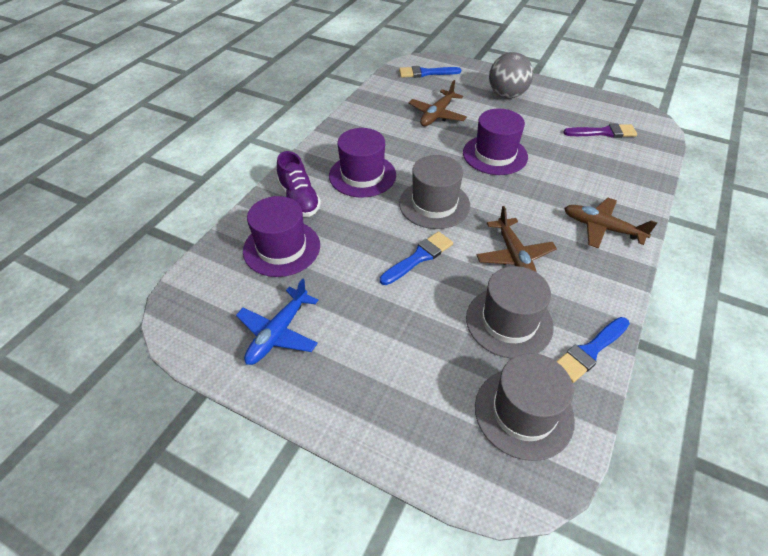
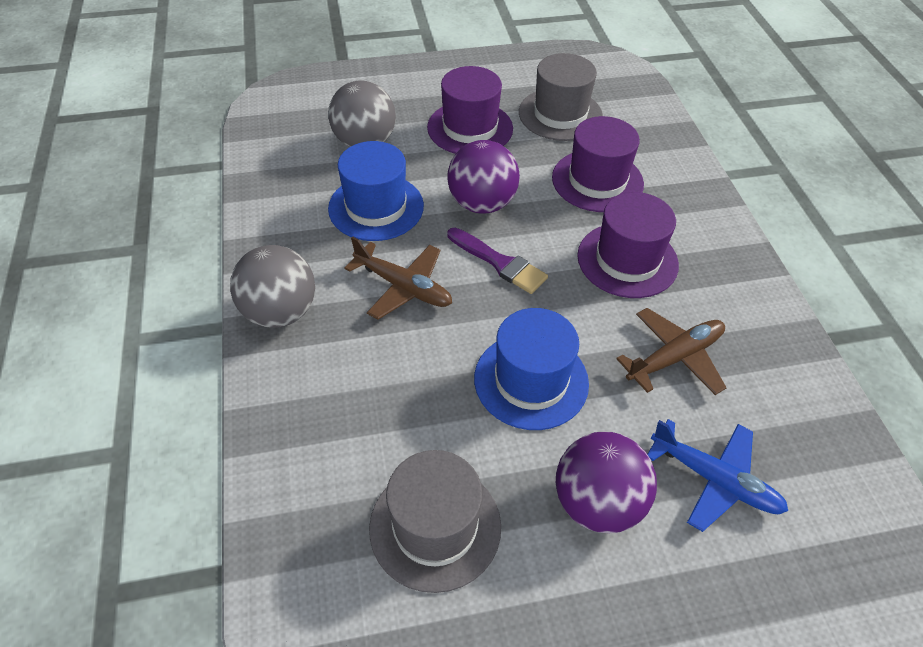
blue brush: 3 -> 0
blue hat: 0 -> 2
brown plane: 3 -> 2
grey ball: 1 -> 2
grey hat: 3 -> 2
purple ball: 0 -> 2
purple shoe: 1 -> 0

